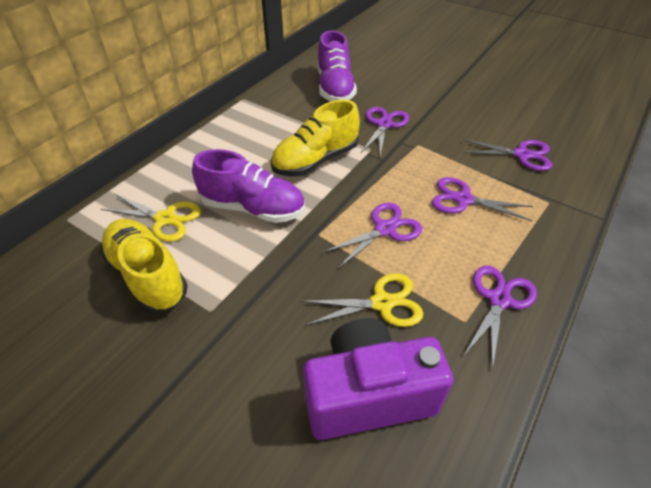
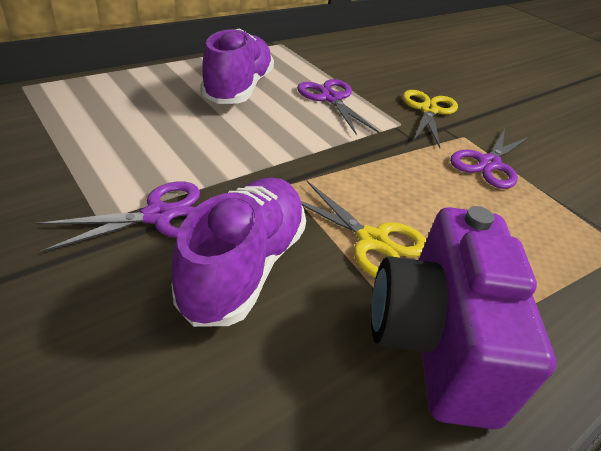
purple scissors: 5 -> 3
yellow shoe: 2 -> 0

